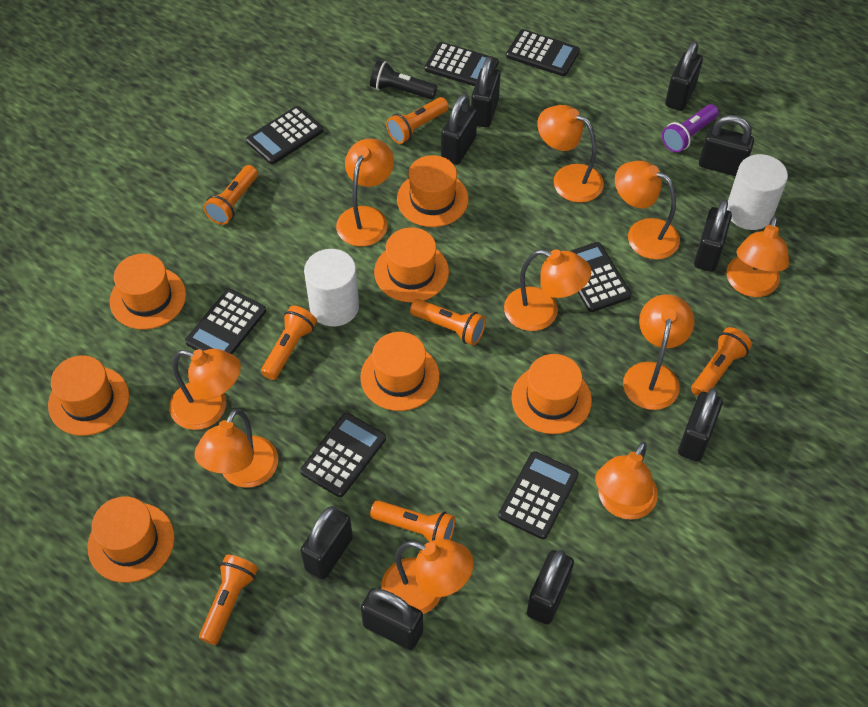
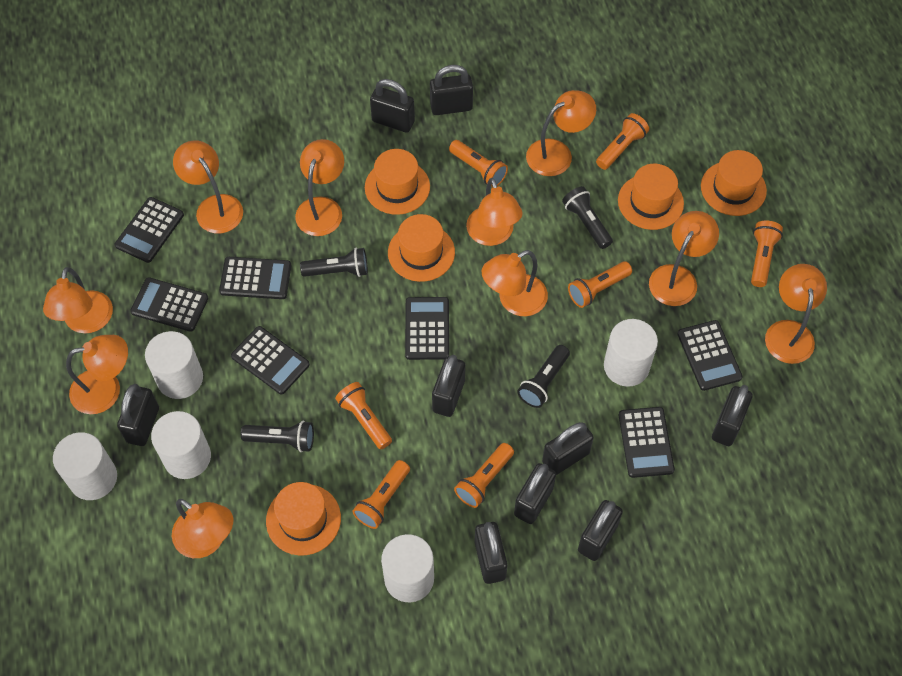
black flashlight: 1 -> 4
orange hat: 7 -> 5
purple flashlight: 1 -> 0
white cylinder: 2 -> 5

